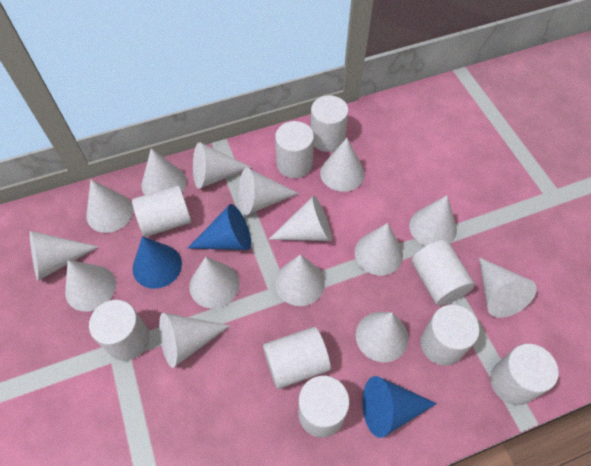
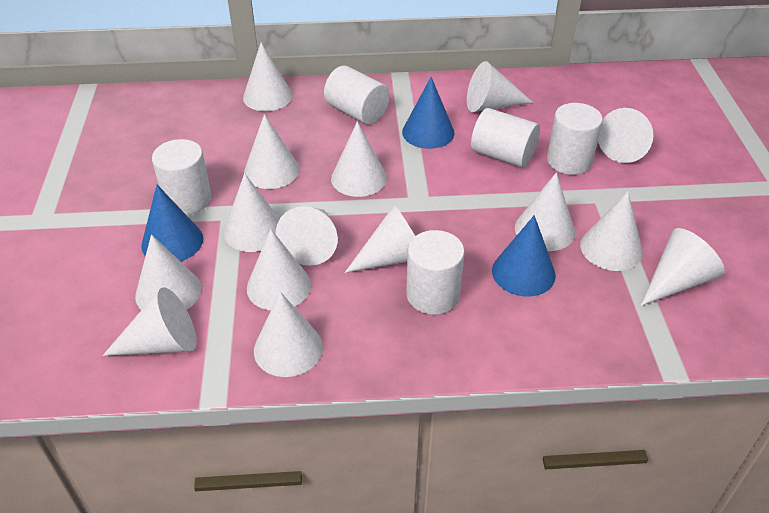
white cylinder: 9 -> 5

